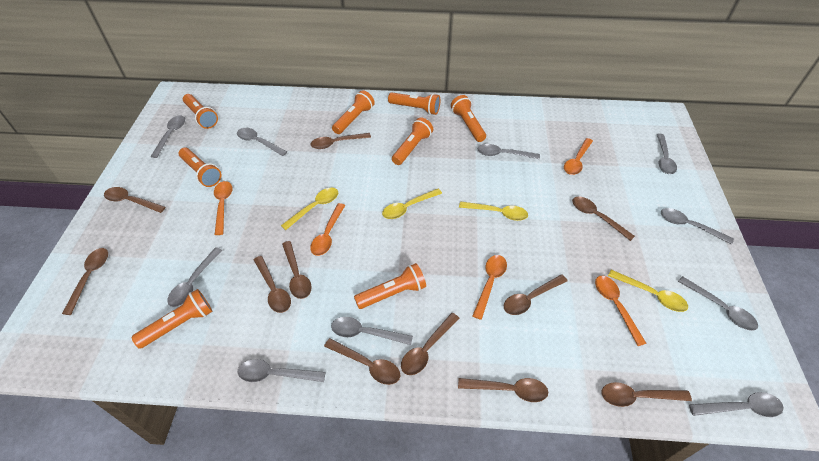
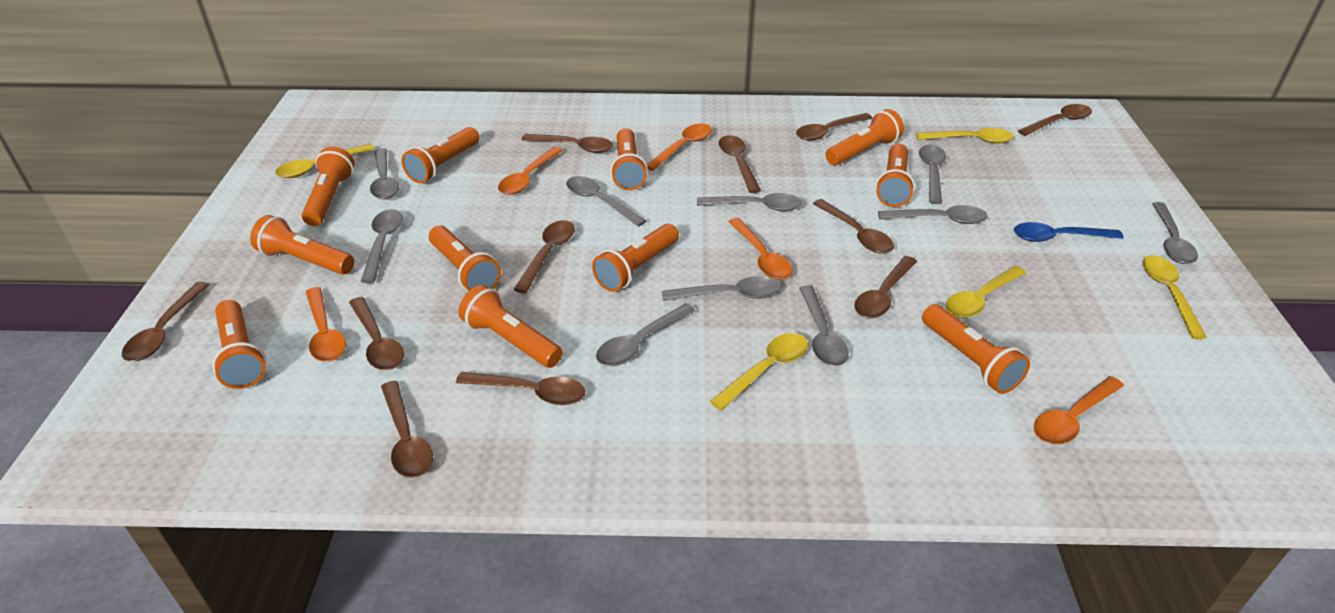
blue spoon: 0 -> 1
orange flashlight: 8 -> 11
yellow spoon: 4 -> 5

